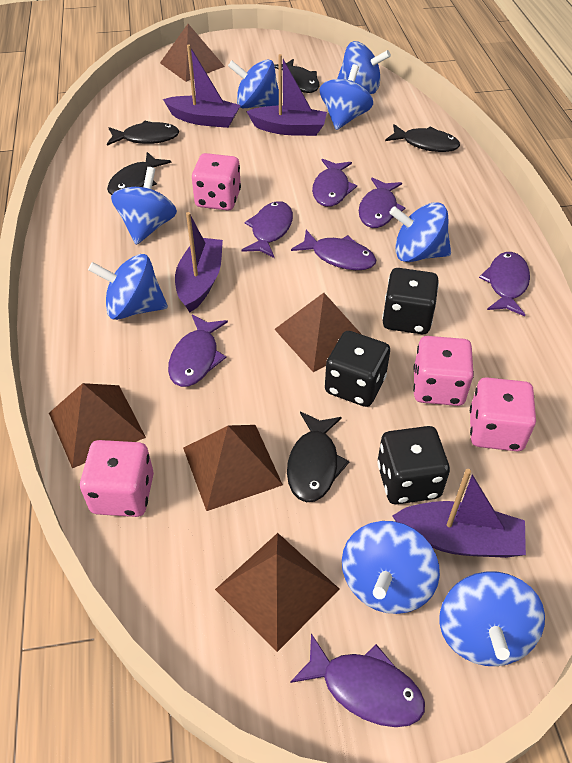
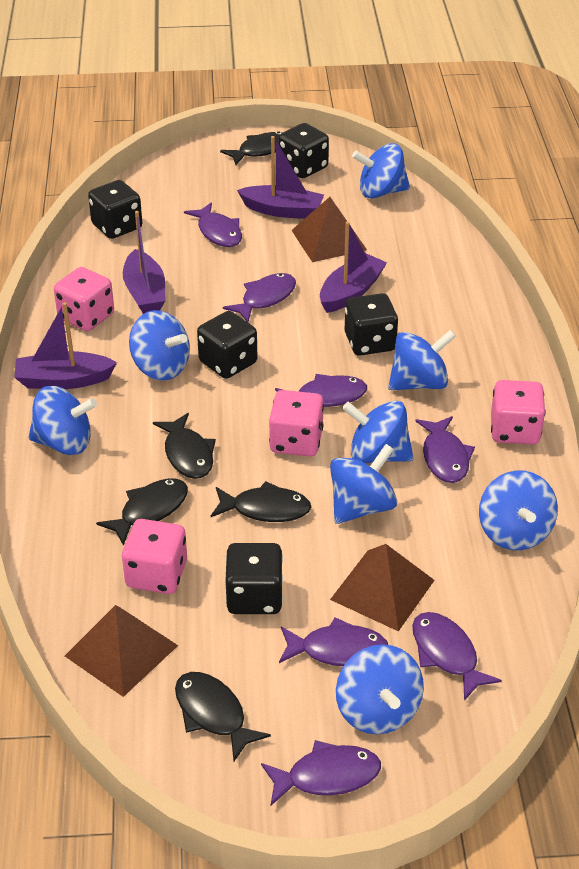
black dice: 3 -> 5
brown pyramid: 5 -> 3

